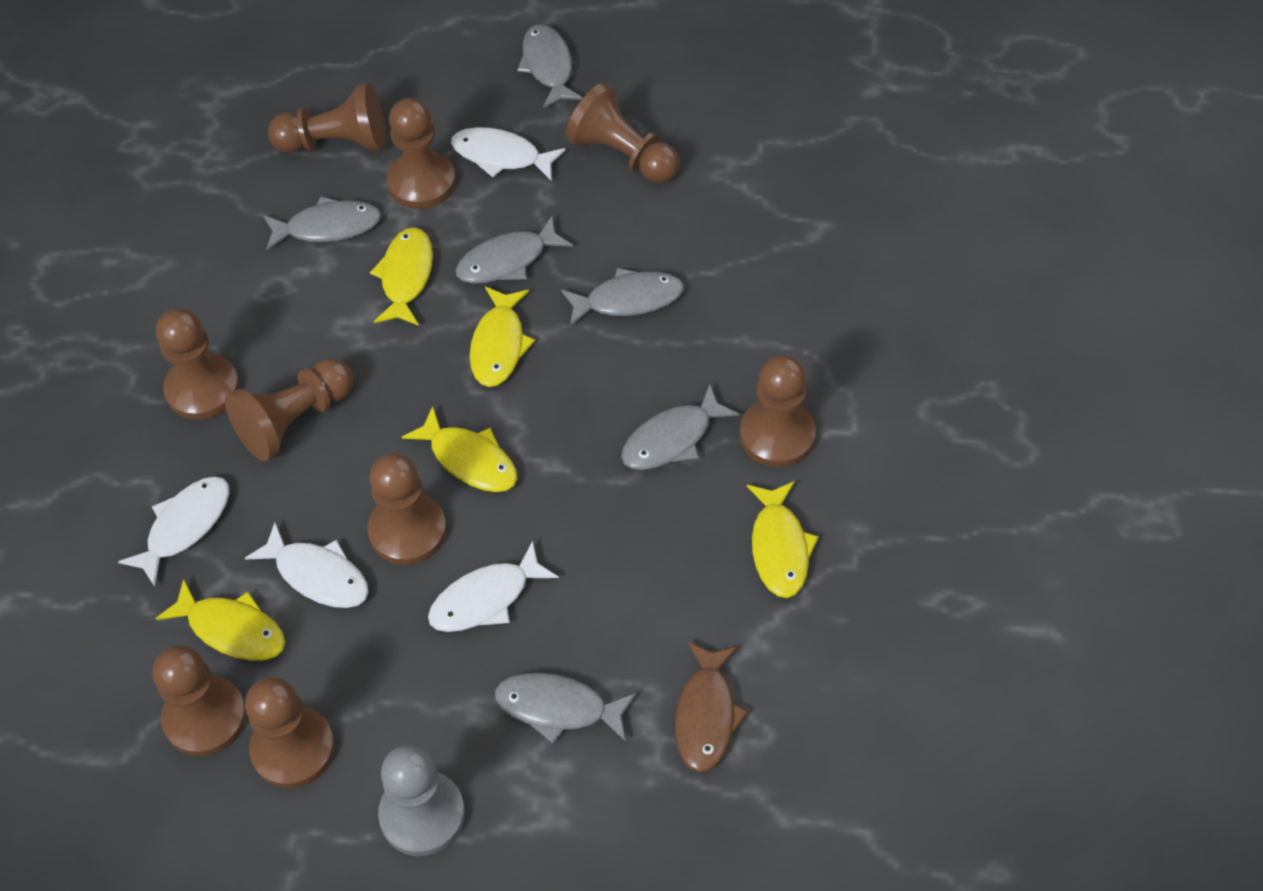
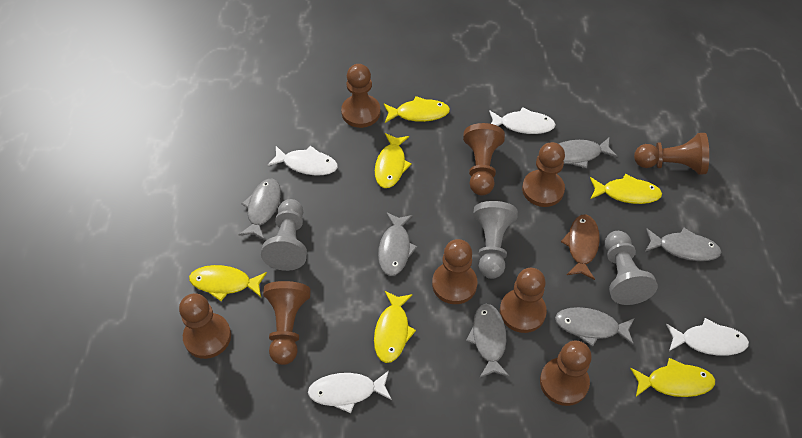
grey pawn: 1 -> 3
yellow fish: 5 -> 6

